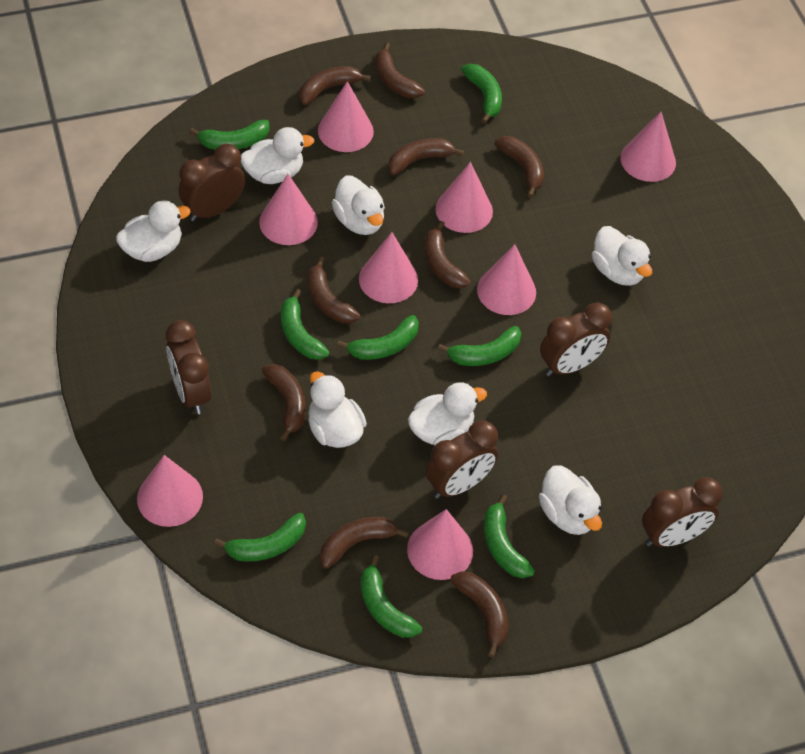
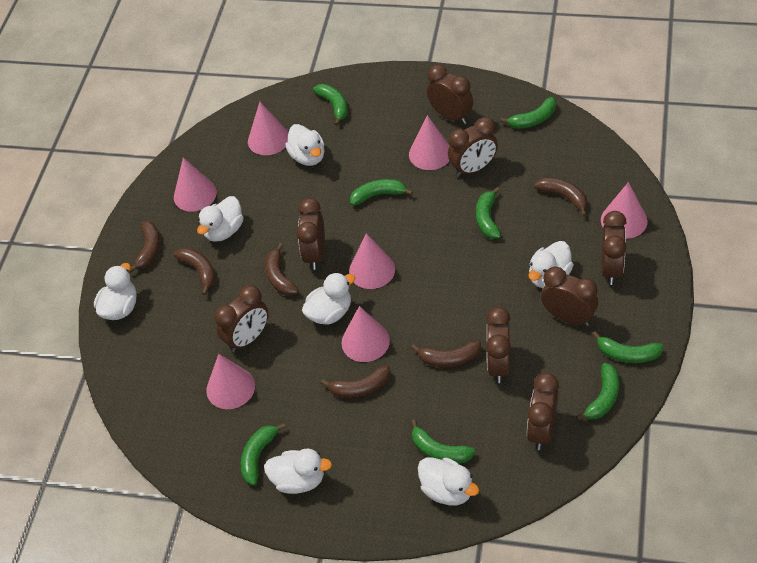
brown banana: 9 -> 6
brown clock: 5 -> 8
pink cone: 8 -> 7

